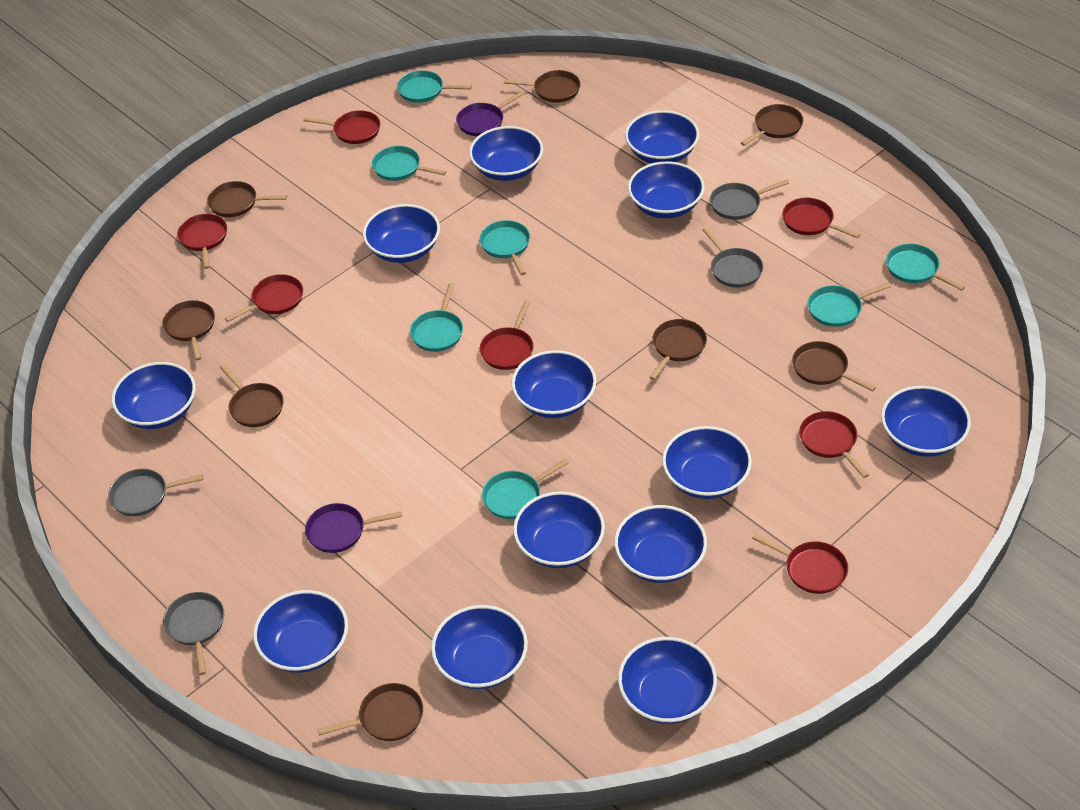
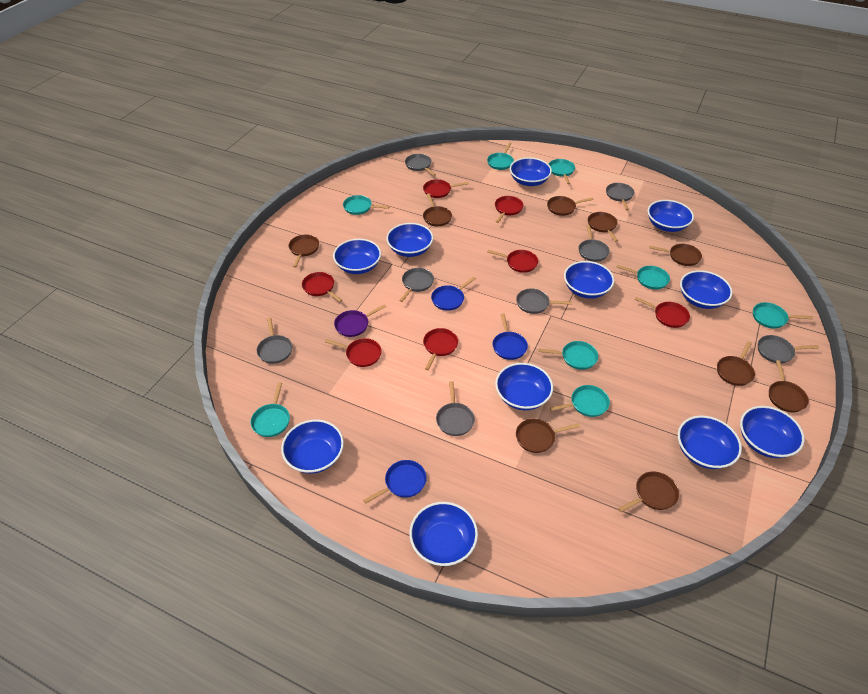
blue bowl: 13 -> 11
blue pan: 0 -> 3
brown pan: 8 -> 9
grey pan: 4 -> 8
purple pan: 2 -> 1
turquoise pan: 7 -> 8

